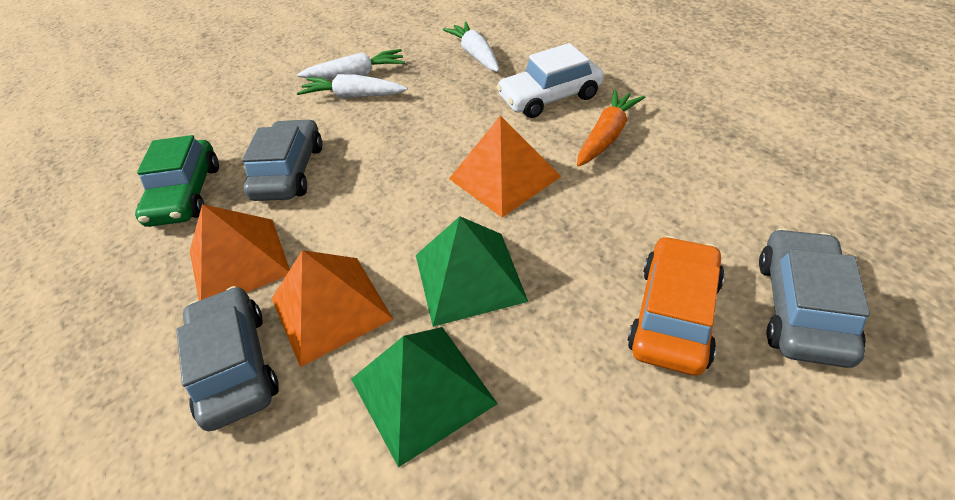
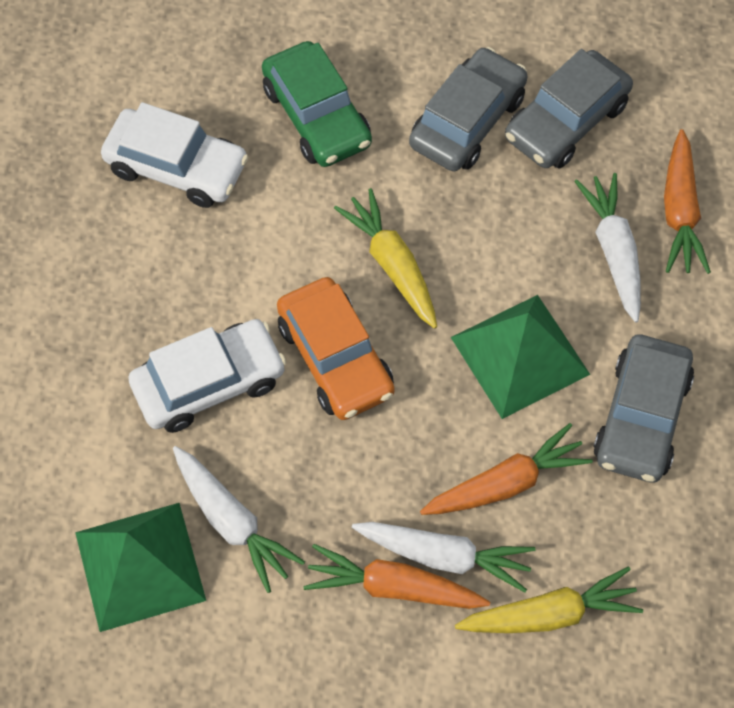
orange carrot: 1 -> 3
orange pyramid: 3 -> 0
white car: 1 -> 2
yellow carrot: 0 -> 2

